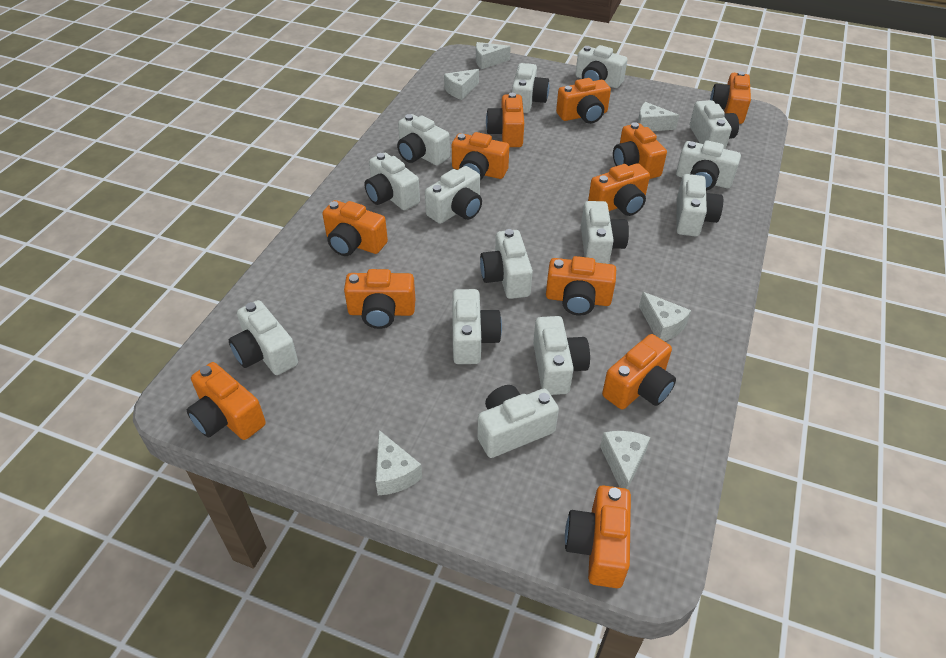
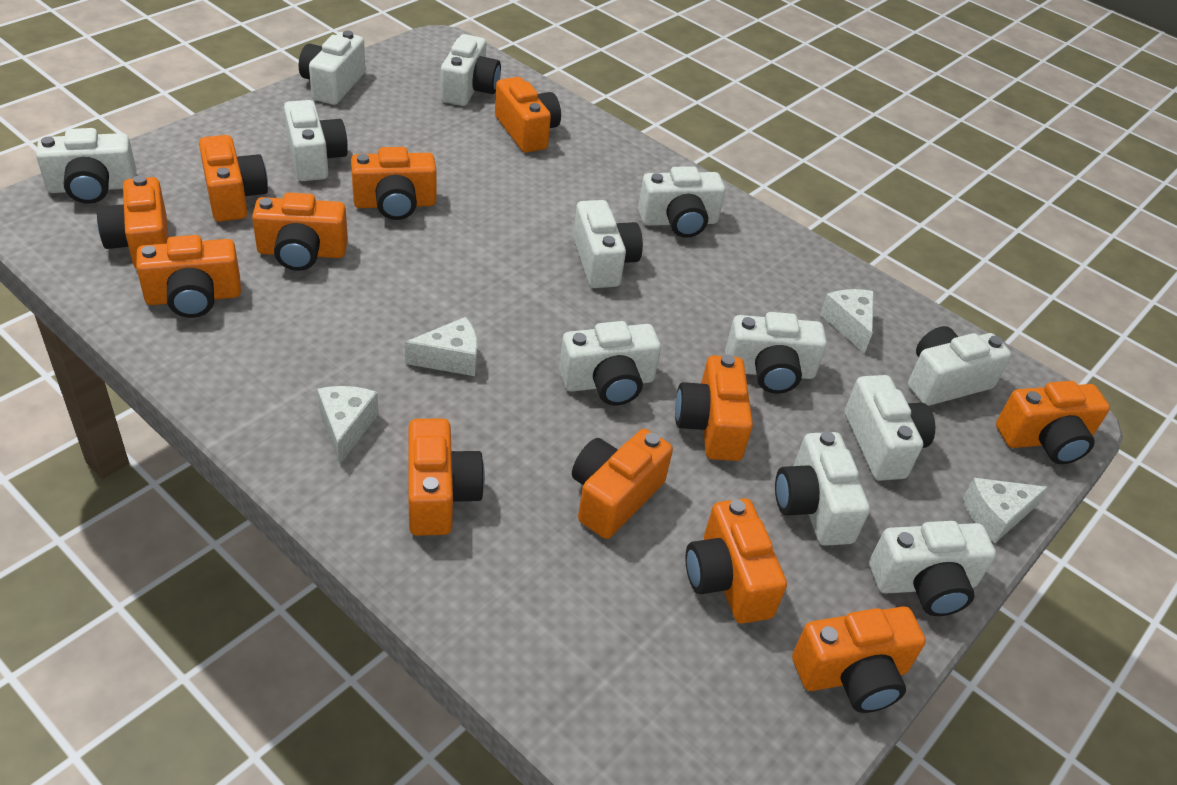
white camera: 14 -> 12
white cheese: 6 -> 4

